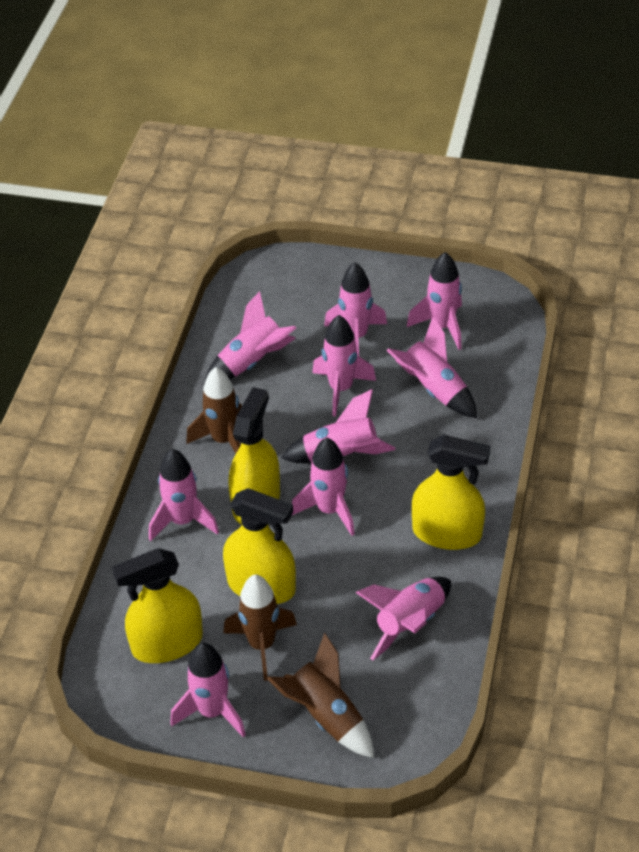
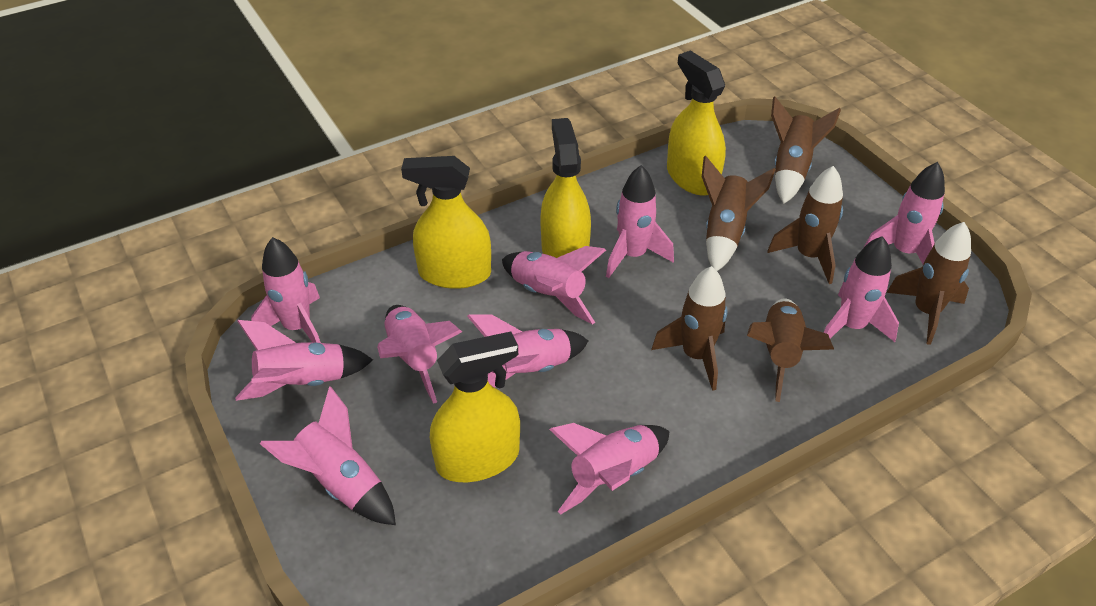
brown rocket: 3 -> 6

